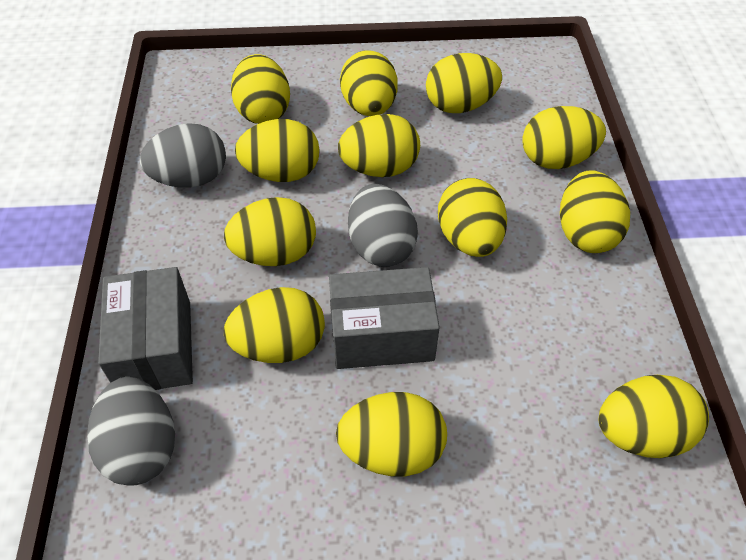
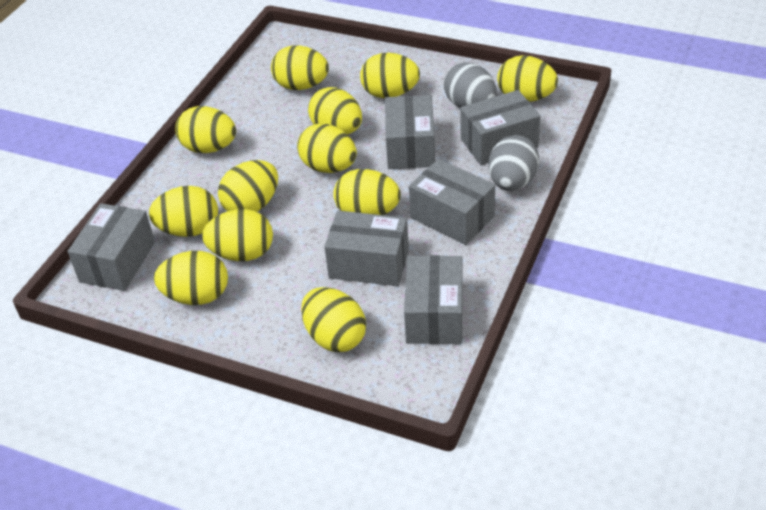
grey box: 2 -> 6
grey egg: 3 -> 2

